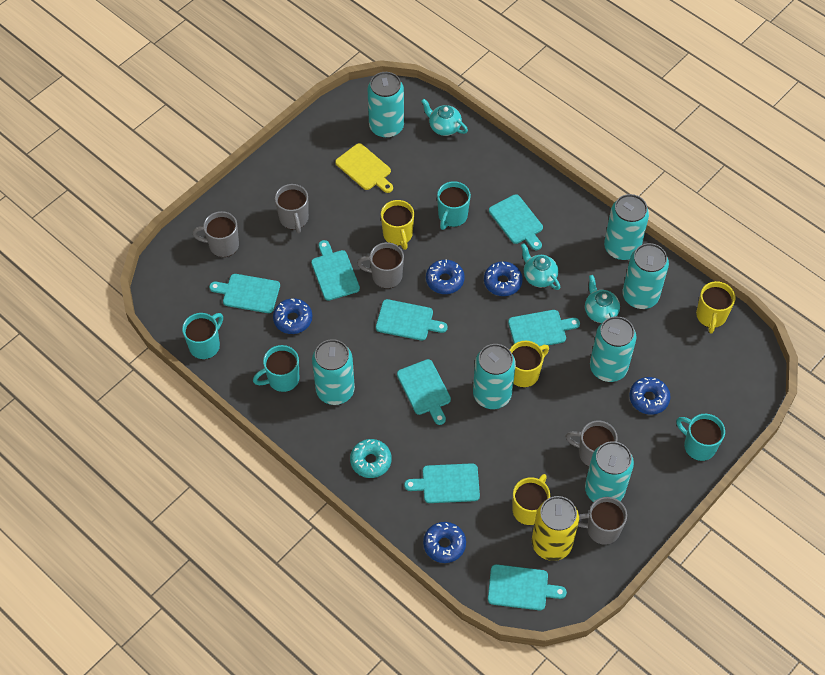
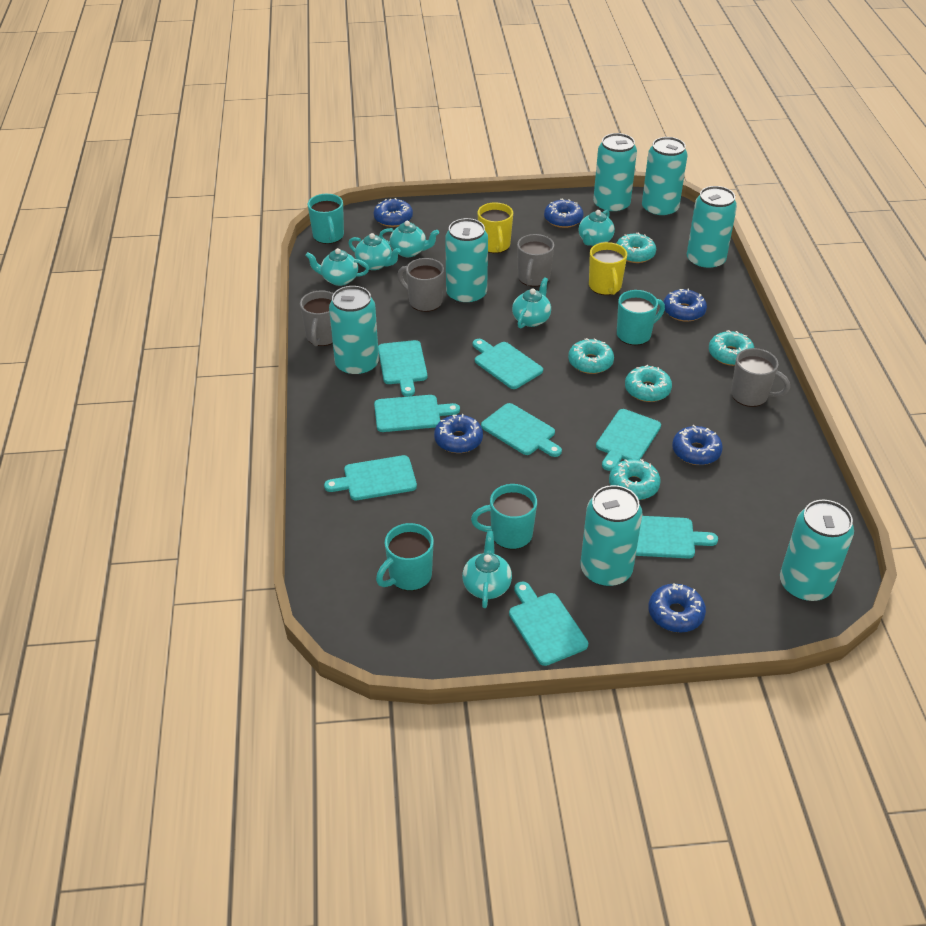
blue donut: 5 -> 6
grey mug: 5 -> 4
turquoise donut: 1 -> 5
turquoise teapot: 3 -> 6
yellow can: 1 -> 0
yellow cutting board: 1 -> 0
yellow mug: 4 -> 2

